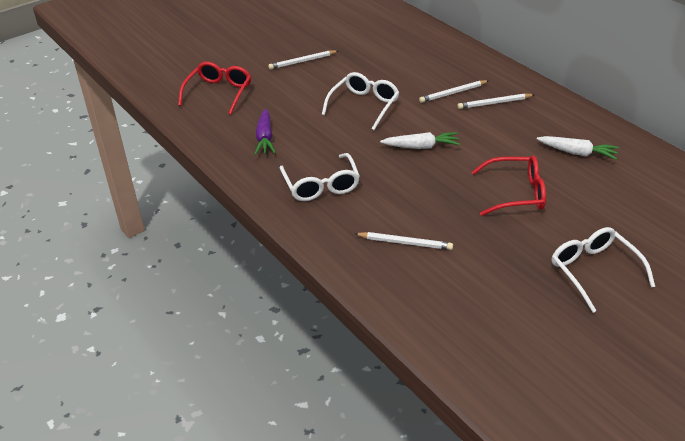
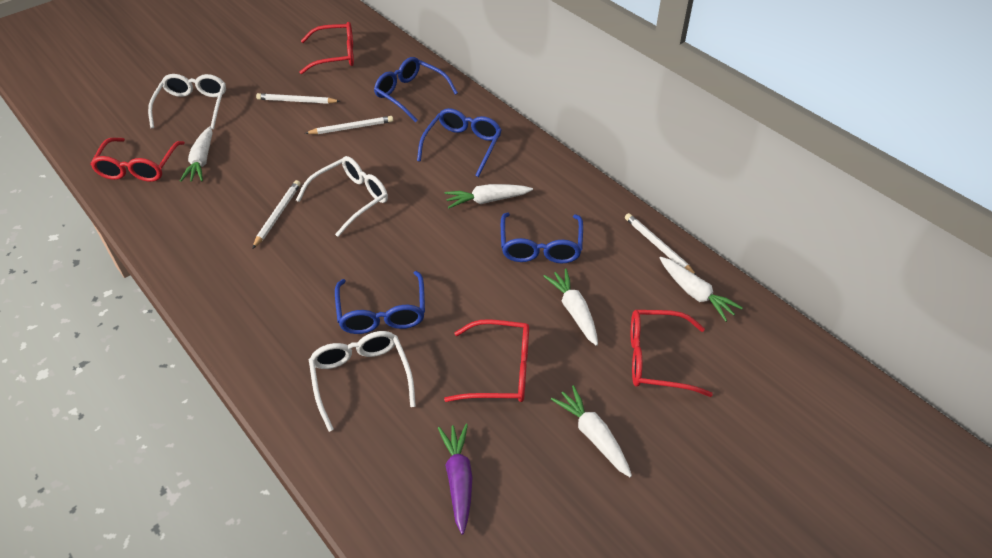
blue glasses: 0 -> 4
red glasses: 2 -> 4
white carrot: 2 -> 5

